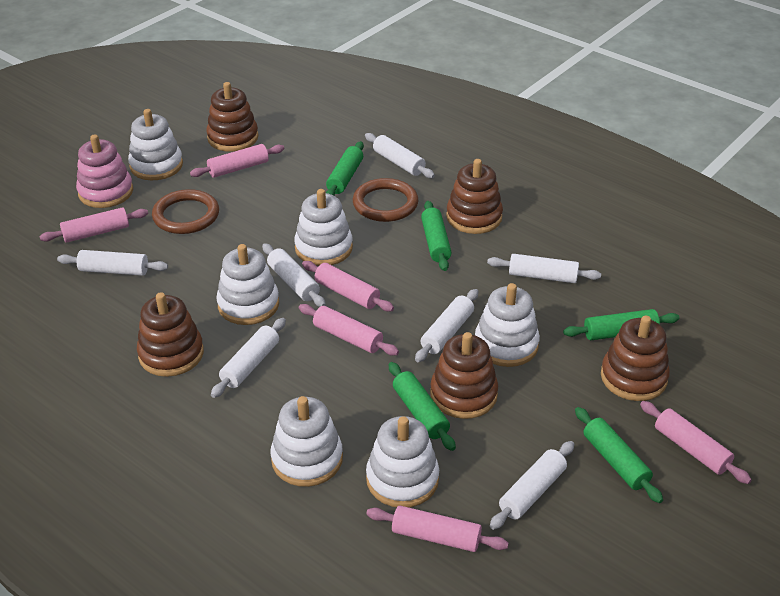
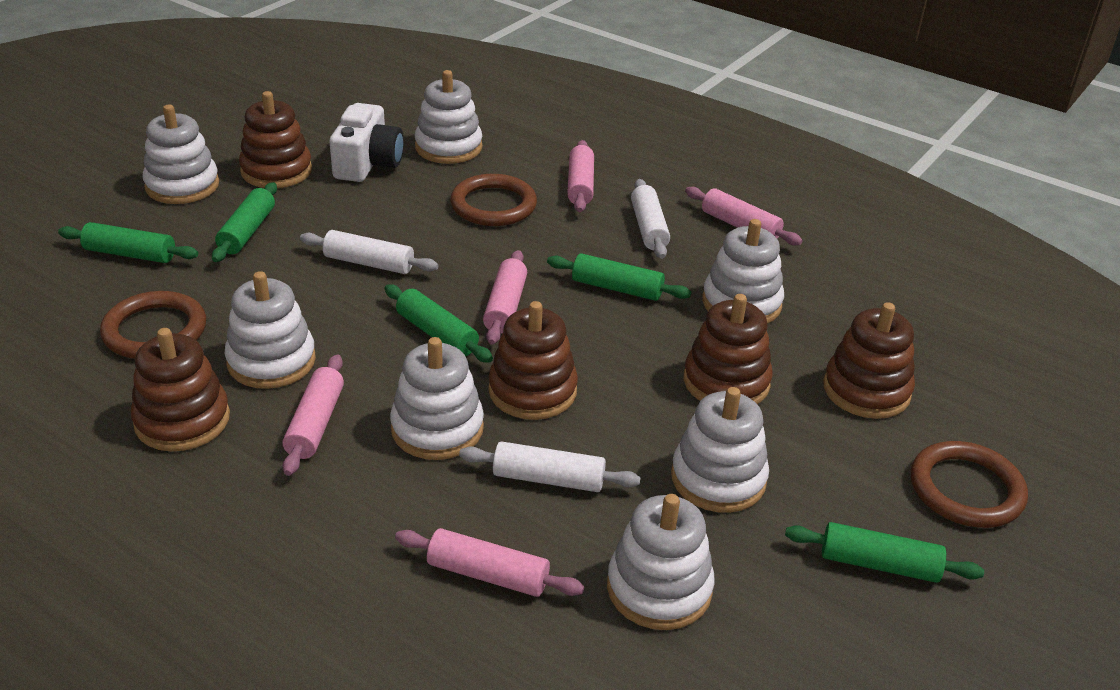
brown ring: 2 -> 3
pink rolling pin: 6 -> 5
pink stacking toy: 1 -> 0
white camera: 0 -> 1
white rolling pin: 7 -> 3
white stacking toy: 6 -> 7

